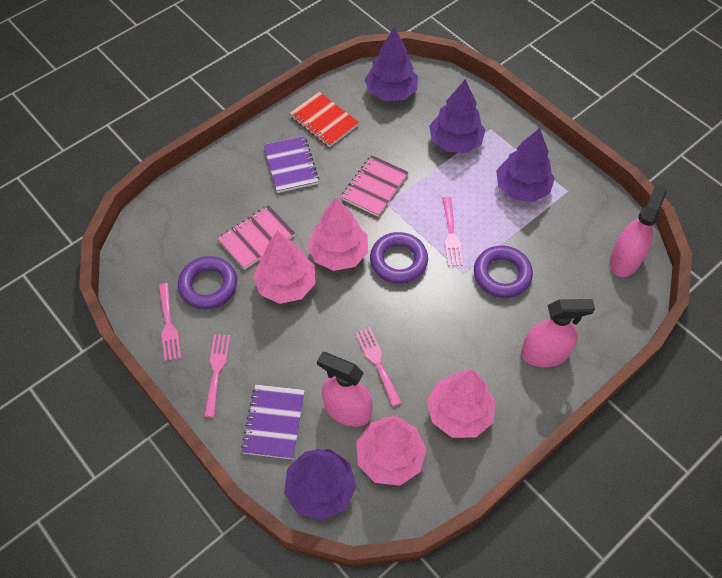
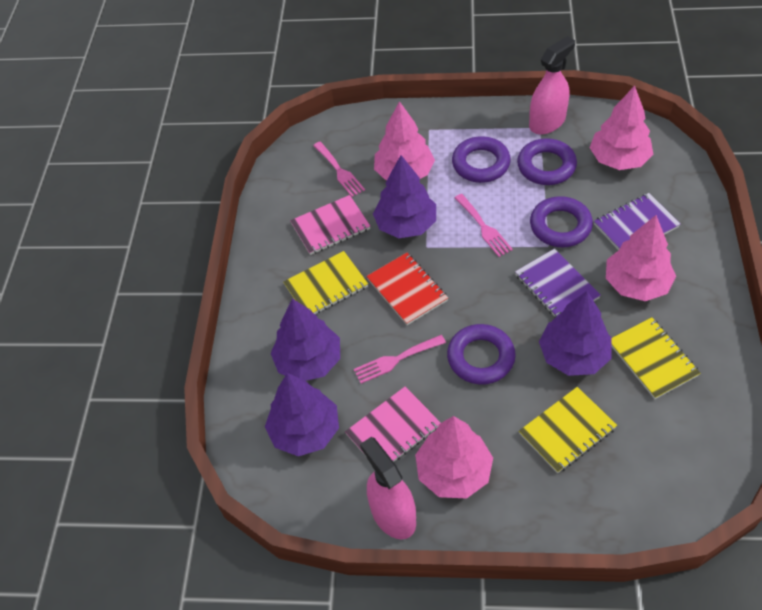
pink fork: 4 -> 3
pink spray bottle: 3 -> 2
purple ring: 3 -> 4
yellow notebook: 0 -> 3

